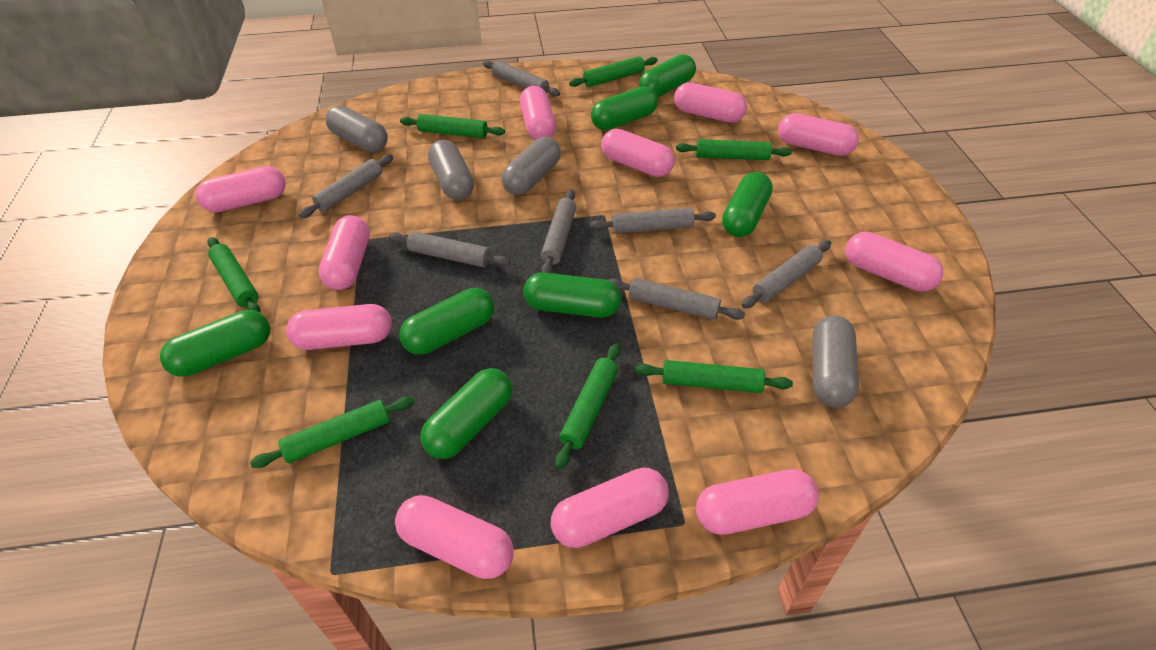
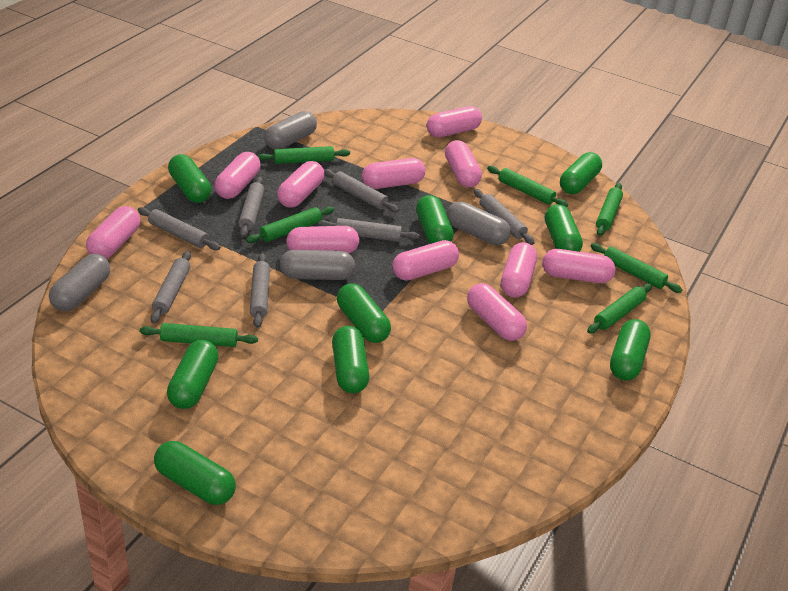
green capsule: 7 -> 9

